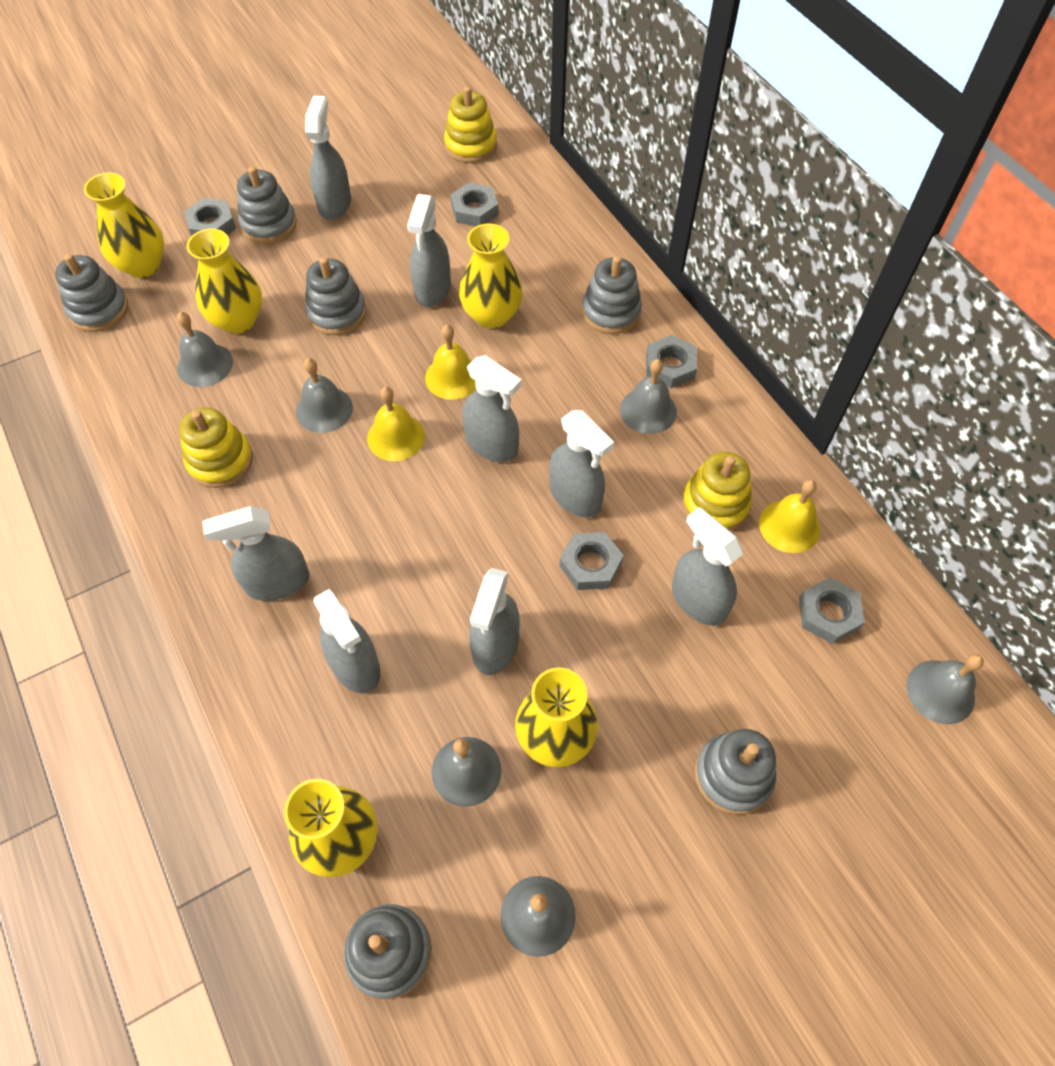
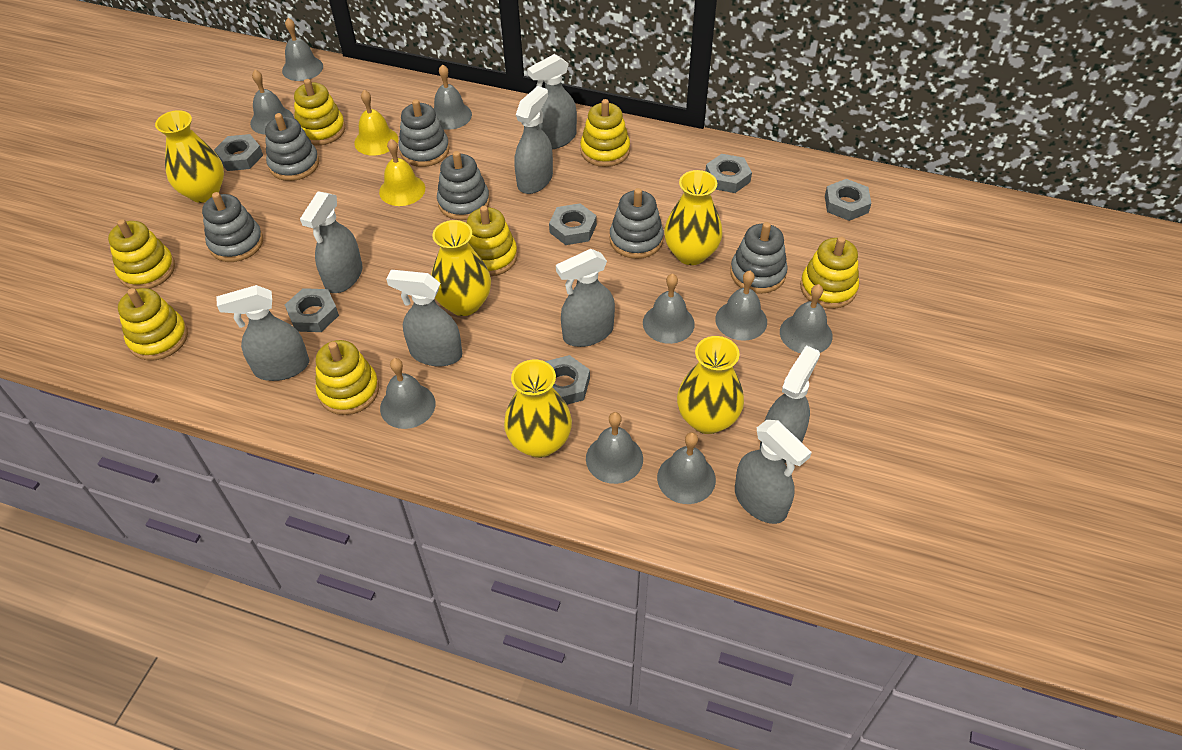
grey bell: 6 -> 9
grey nut: 5 -> 6
yellow bell: 3 -> 2
yellow stacking toy: 3 -> 7

